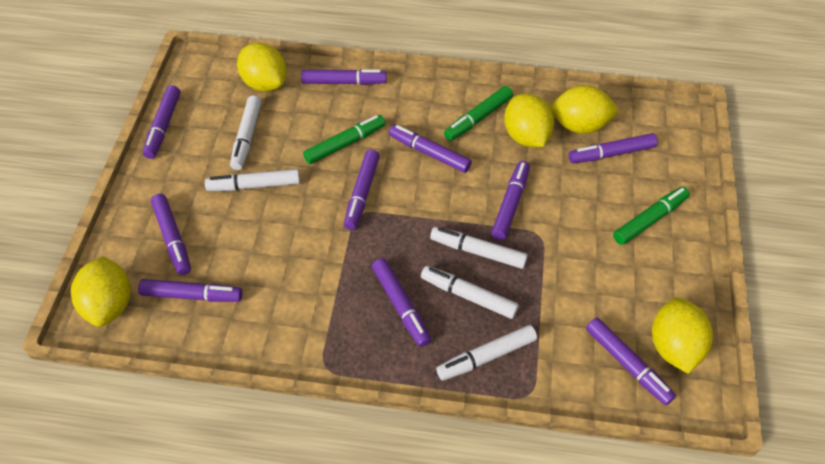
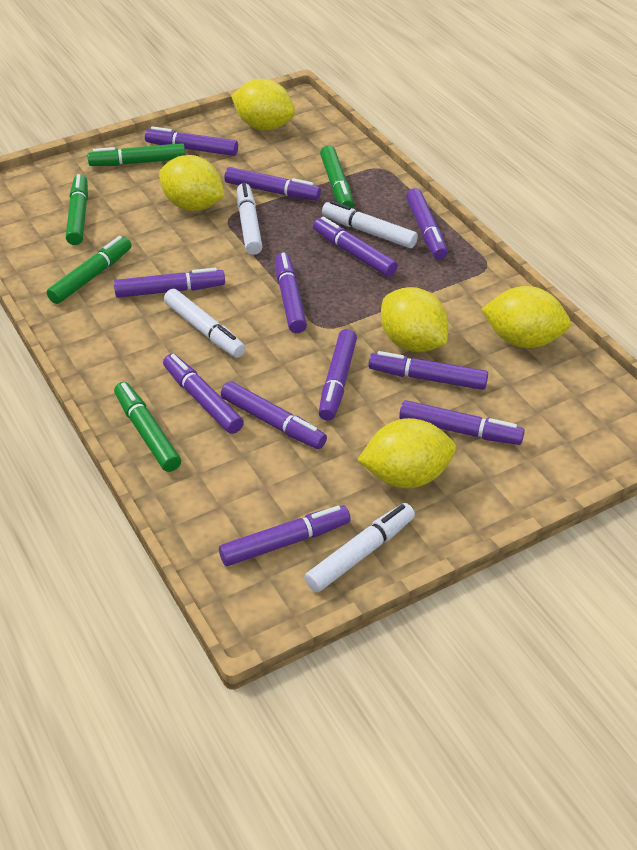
green marker: 3 -> 5
purple marker: 10 -> 12
white marker: 5 -> 4

